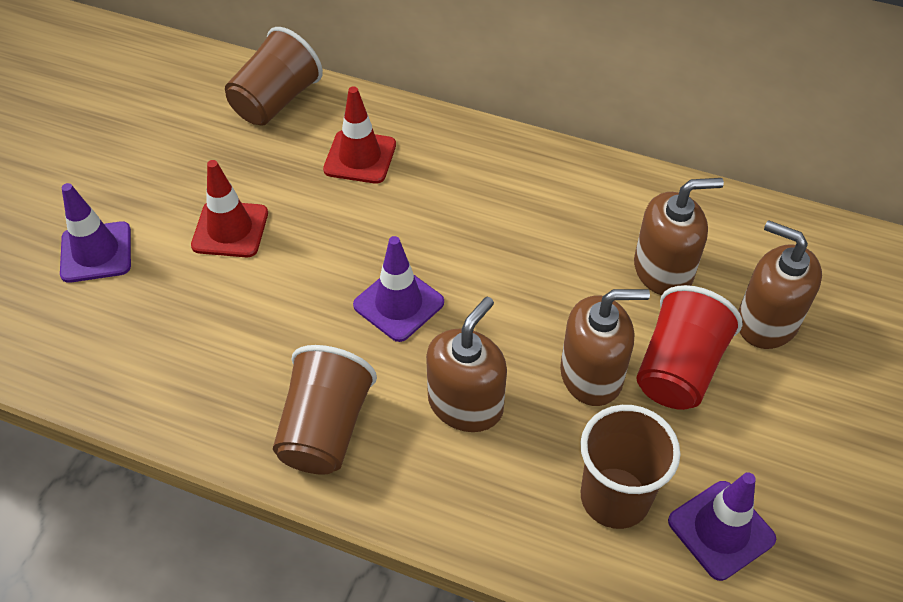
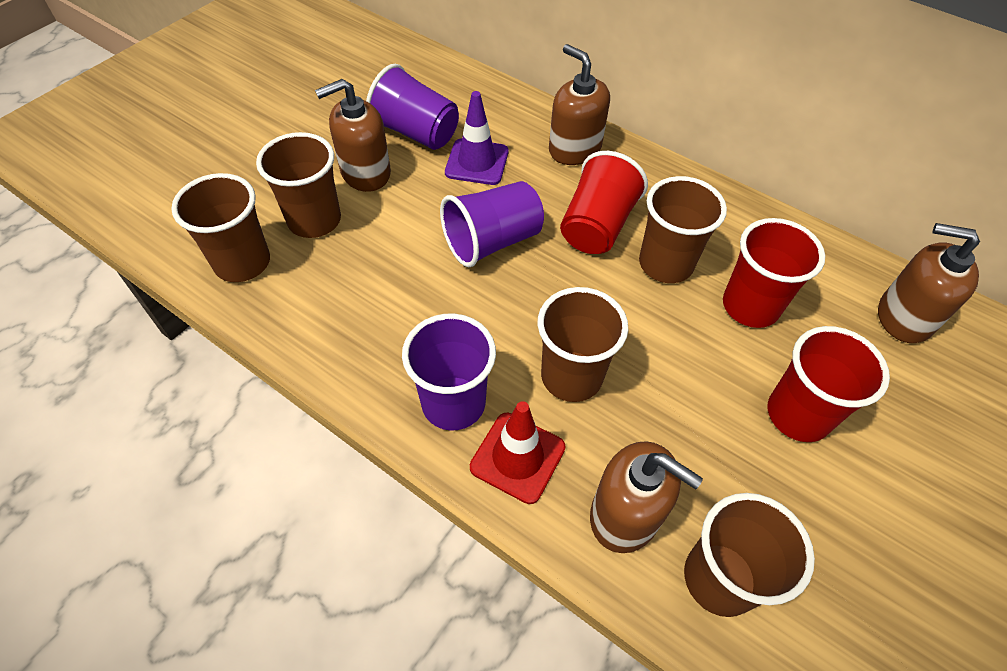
brown cup: 3 -> 5
purple cup: 0 -> 3
purple traffic cone: 3 -> 1
red cup: 1 -> 3
red traffic cone: 2 -> 1

